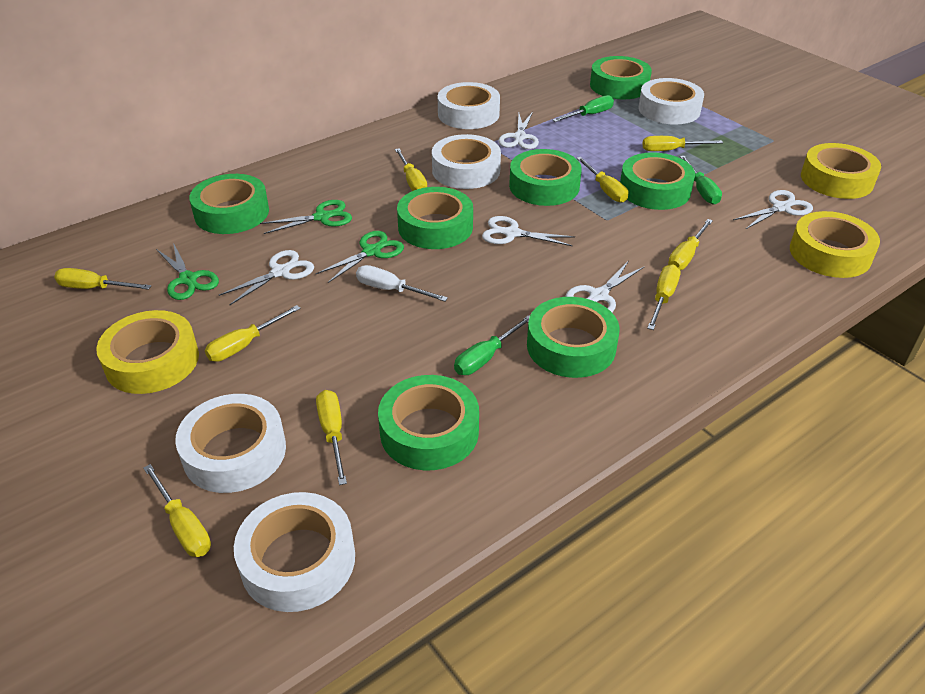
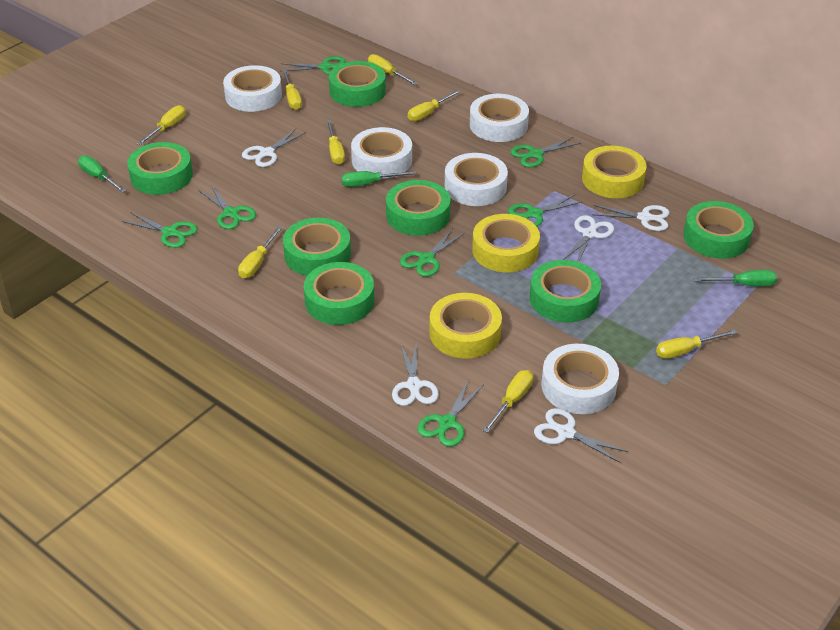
green scissors: 3 -> 7
white screwdriver: 1 -> 0
yellow screwdriver: 9 -> 8

